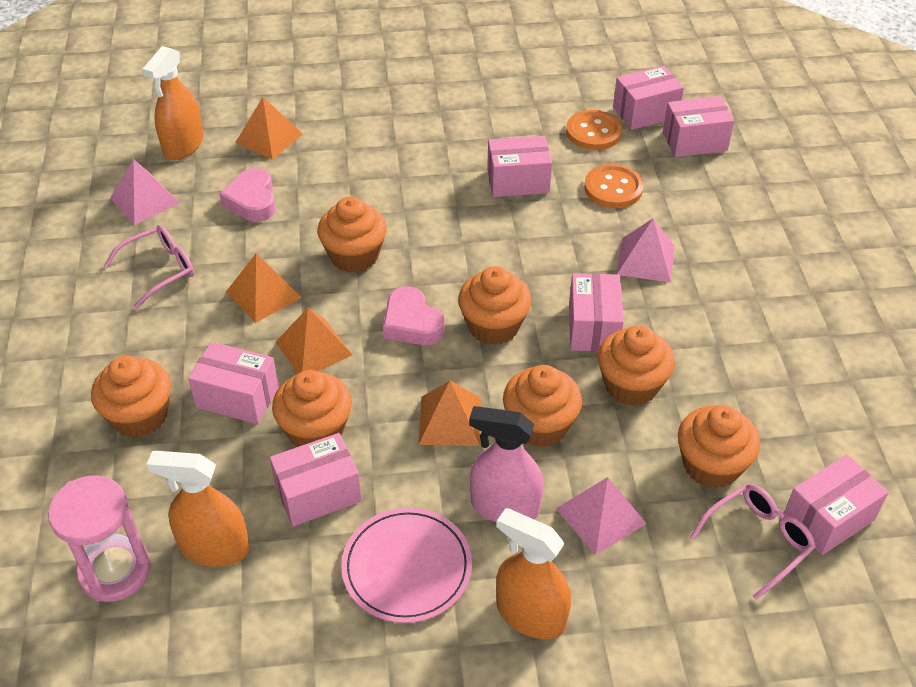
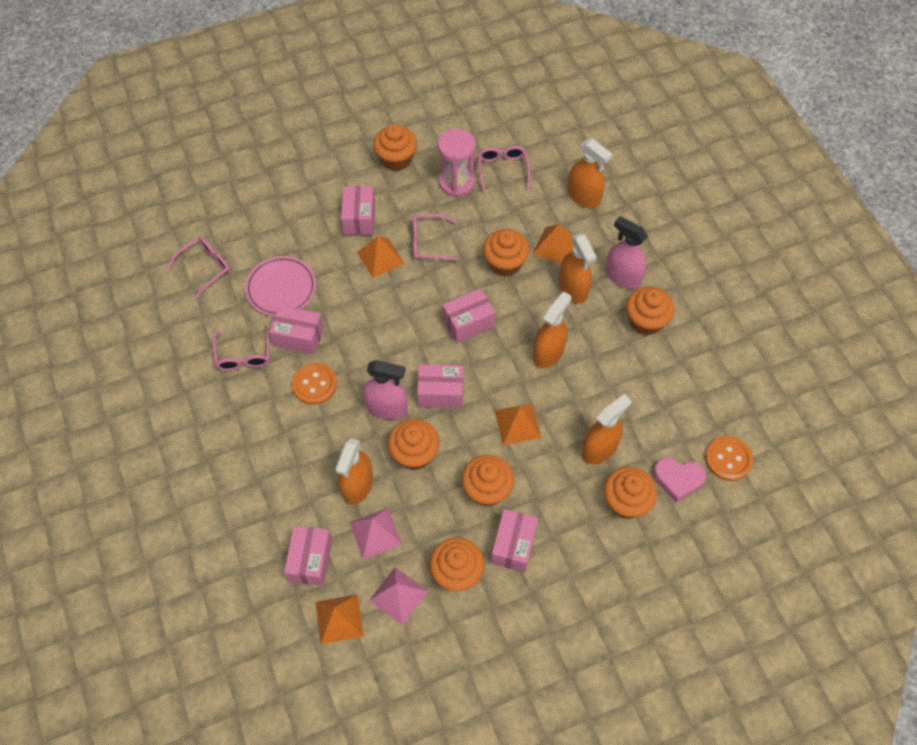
orange spray bottle: 3 -> 5
pink box: 7 -> 6
pink glasses: 2 -> 4
pink heart: 2 -> 1
pink pyramid: 3 -> 2
pink spray bottle: 1 -> 2

